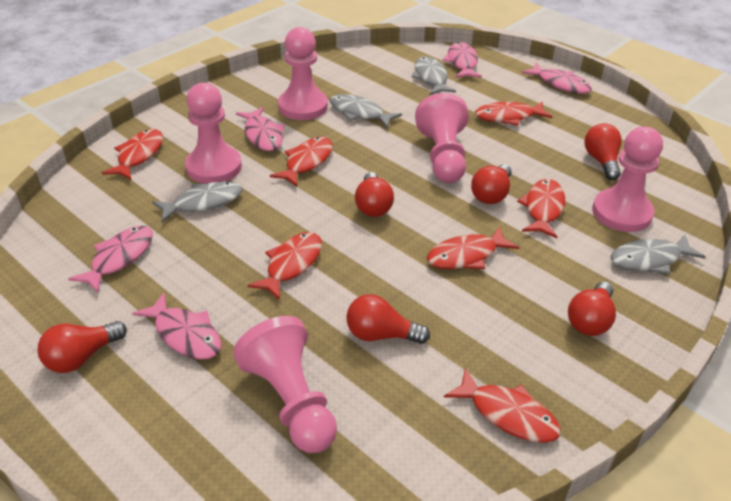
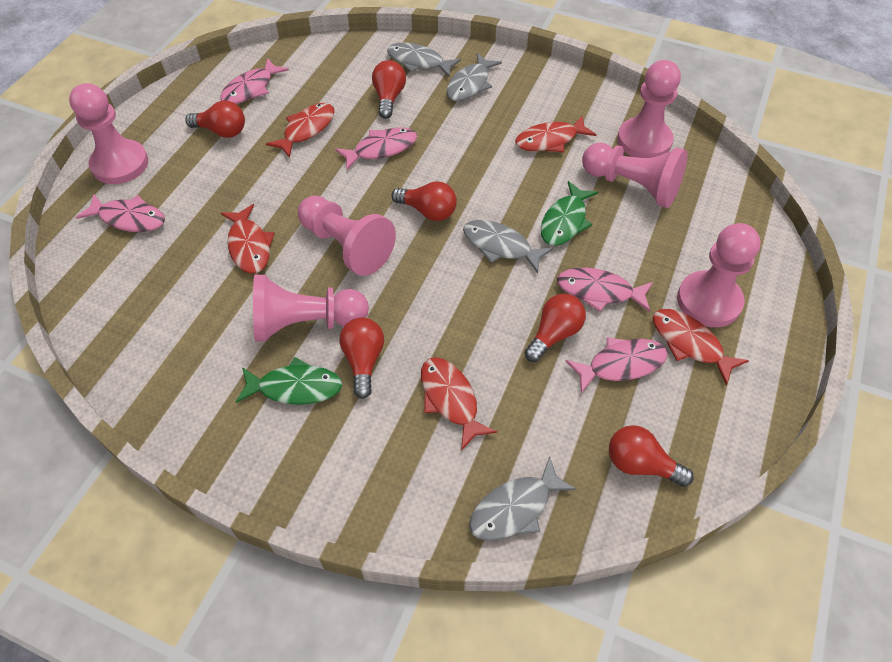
green fish: 0 -> 2
pink pawn: 5 -> 6
red fish: 7 -> 5

